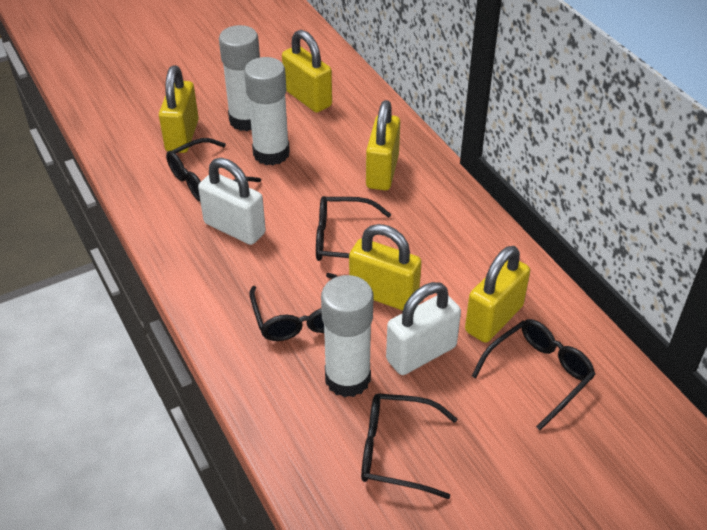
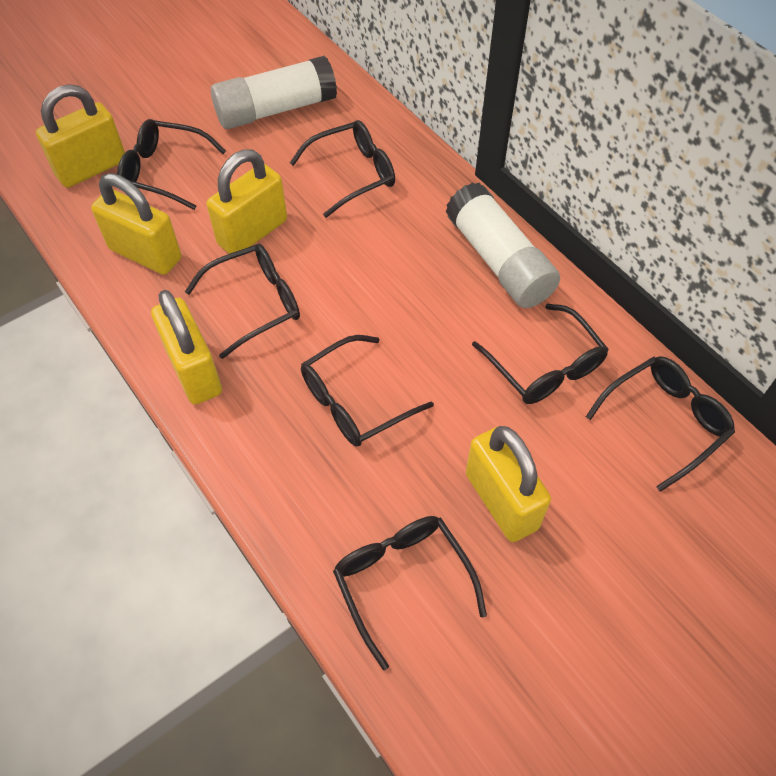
black glasses: 5 -> 7
white glue stick: 3 -> 2
white padlock: 2 -> 0

